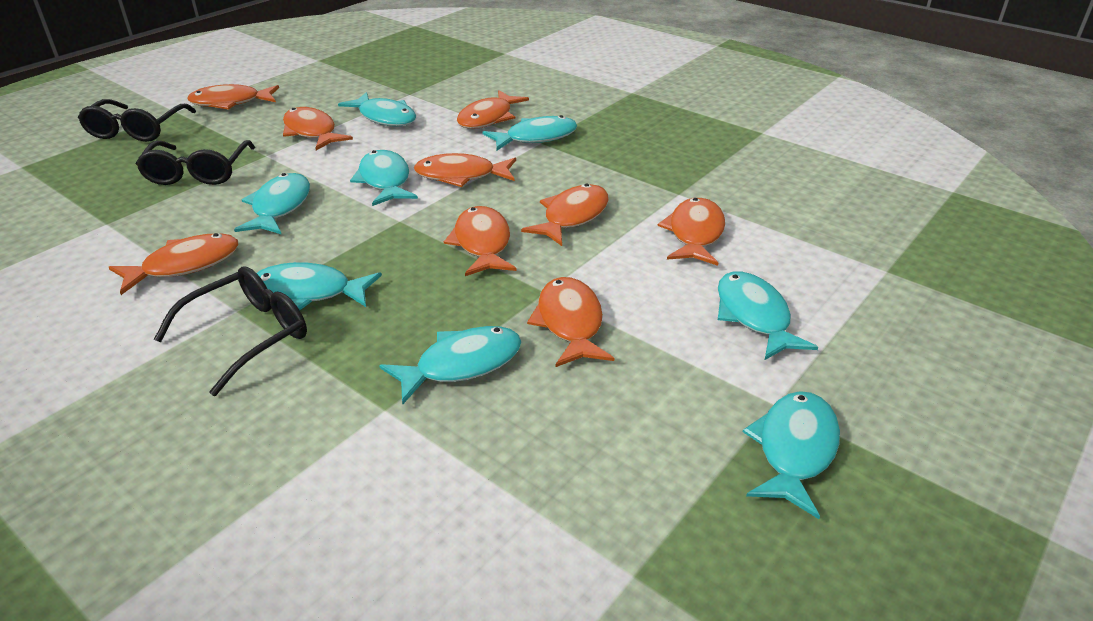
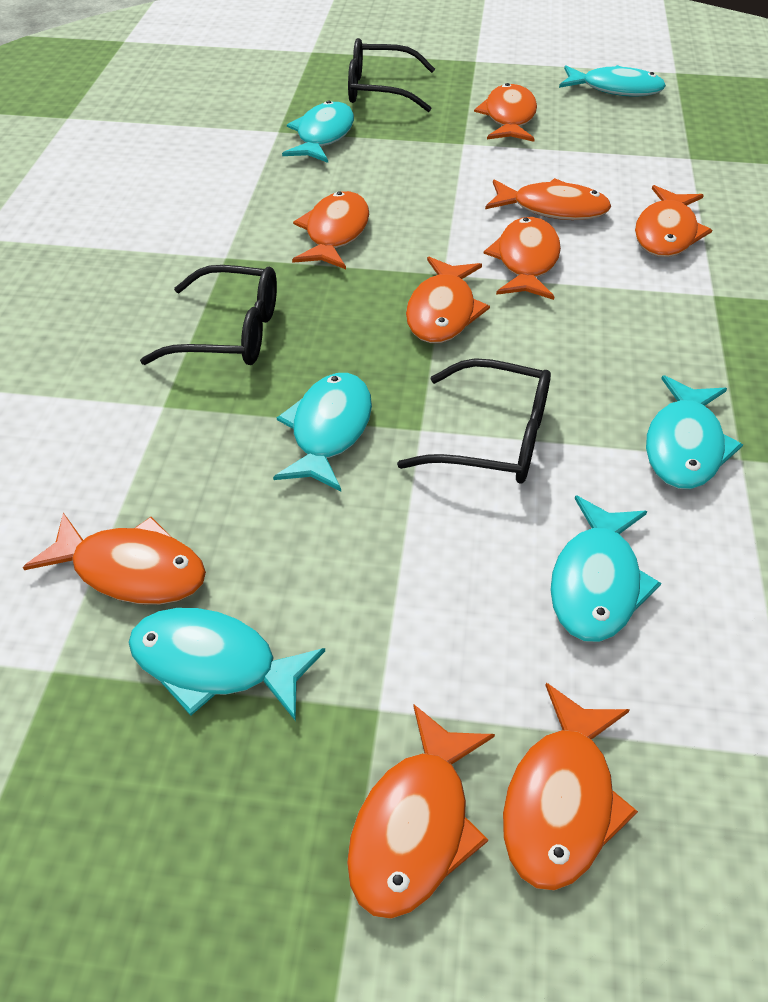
turquoise fish: 8 -> 6

